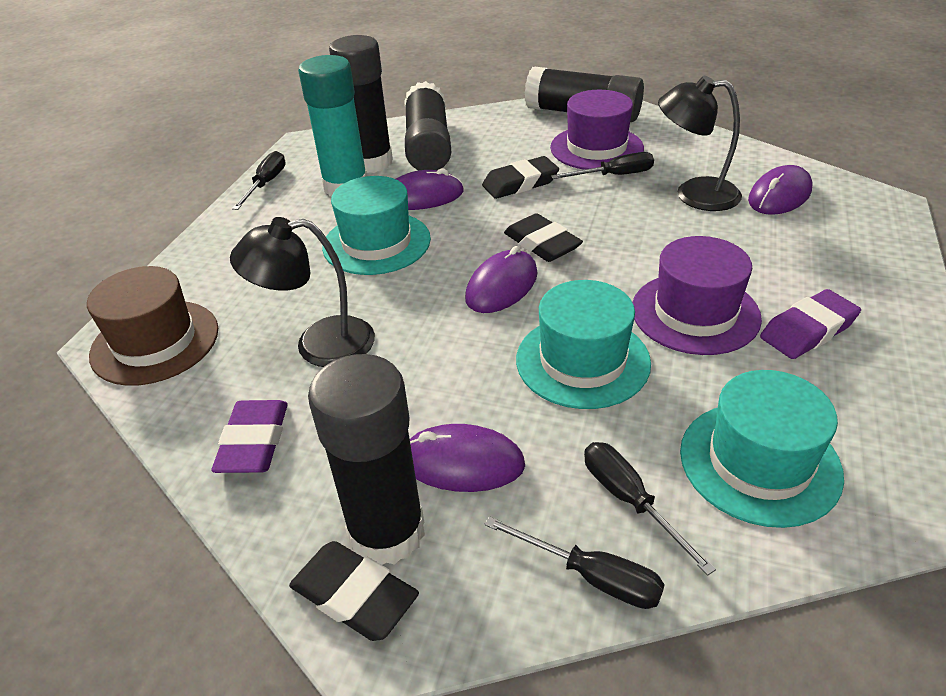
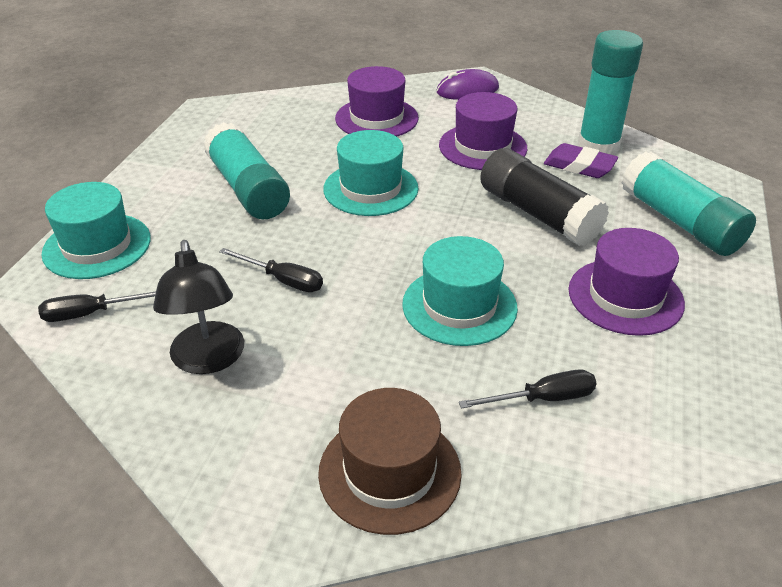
black eraser: 3 -> 0
black glue stick: 4 -> 1
black lamp: 2 -> 1
black screwdriver: 4 -> 3
purple eraser: 2 -> 1
purple hat: 2 -> 3
purple mouse: 4 -> 1
turquoise glue stick: 1 -> 3

